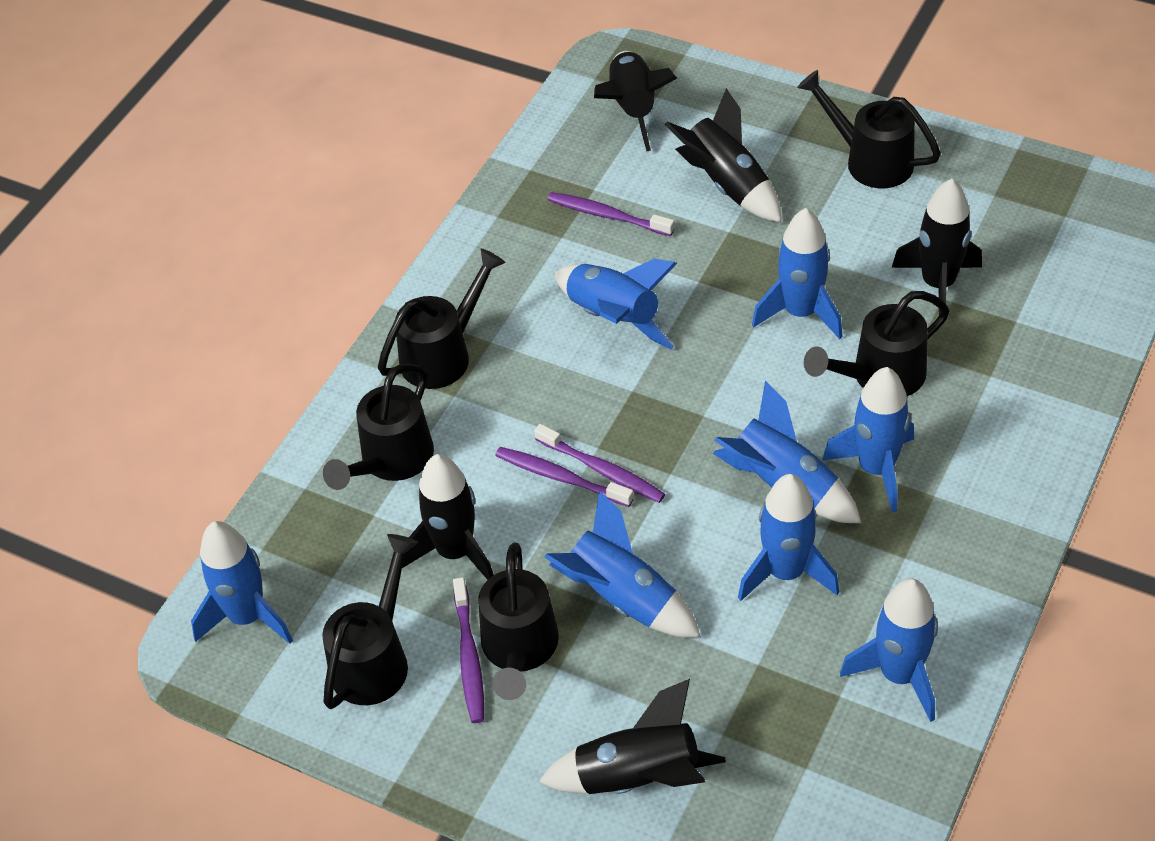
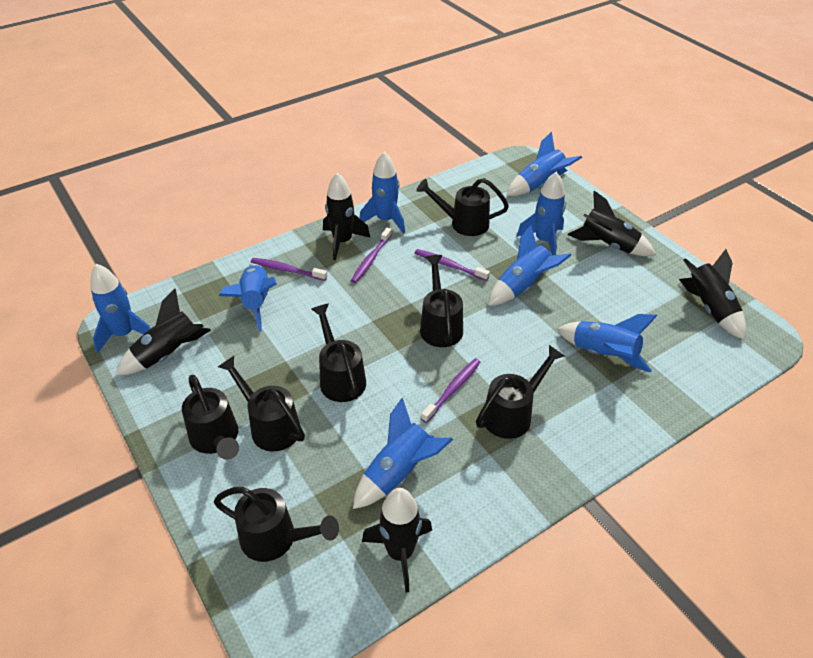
black watering can: 6 -> 7

